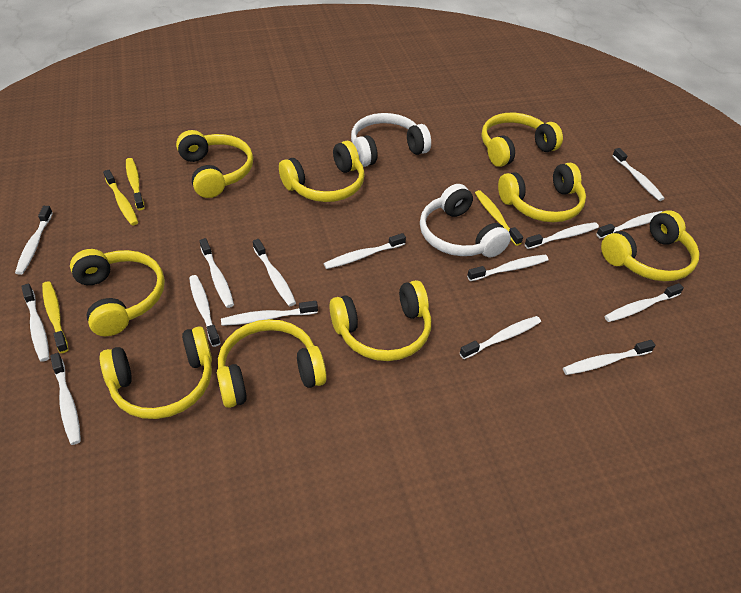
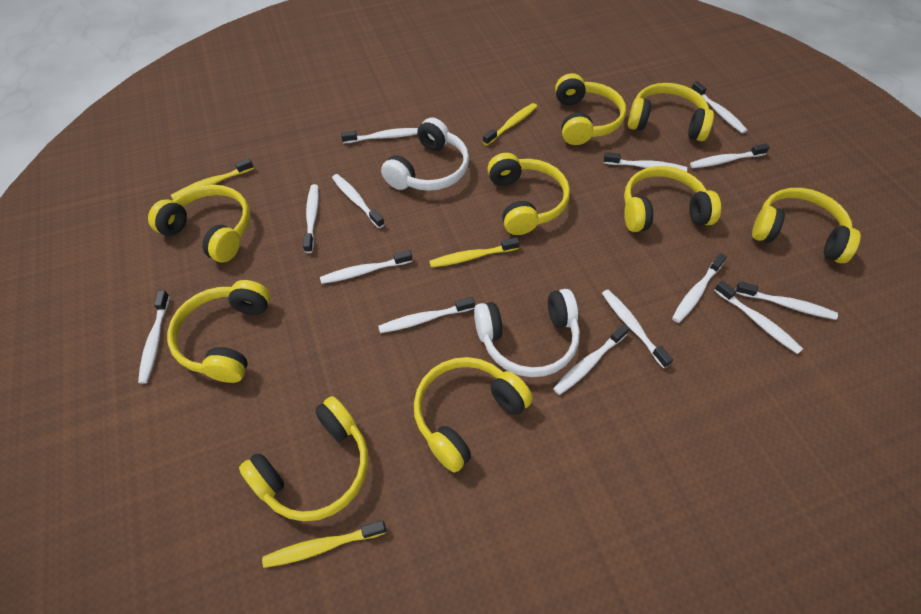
white toothbrush: 15 -> 14

